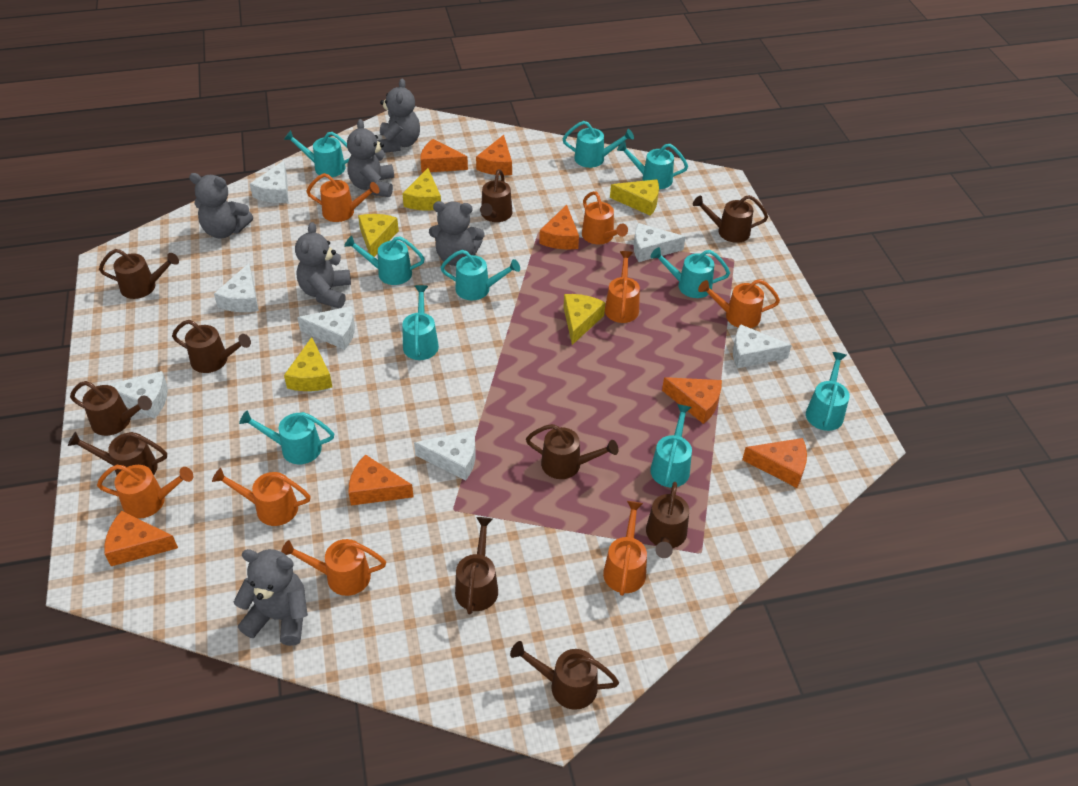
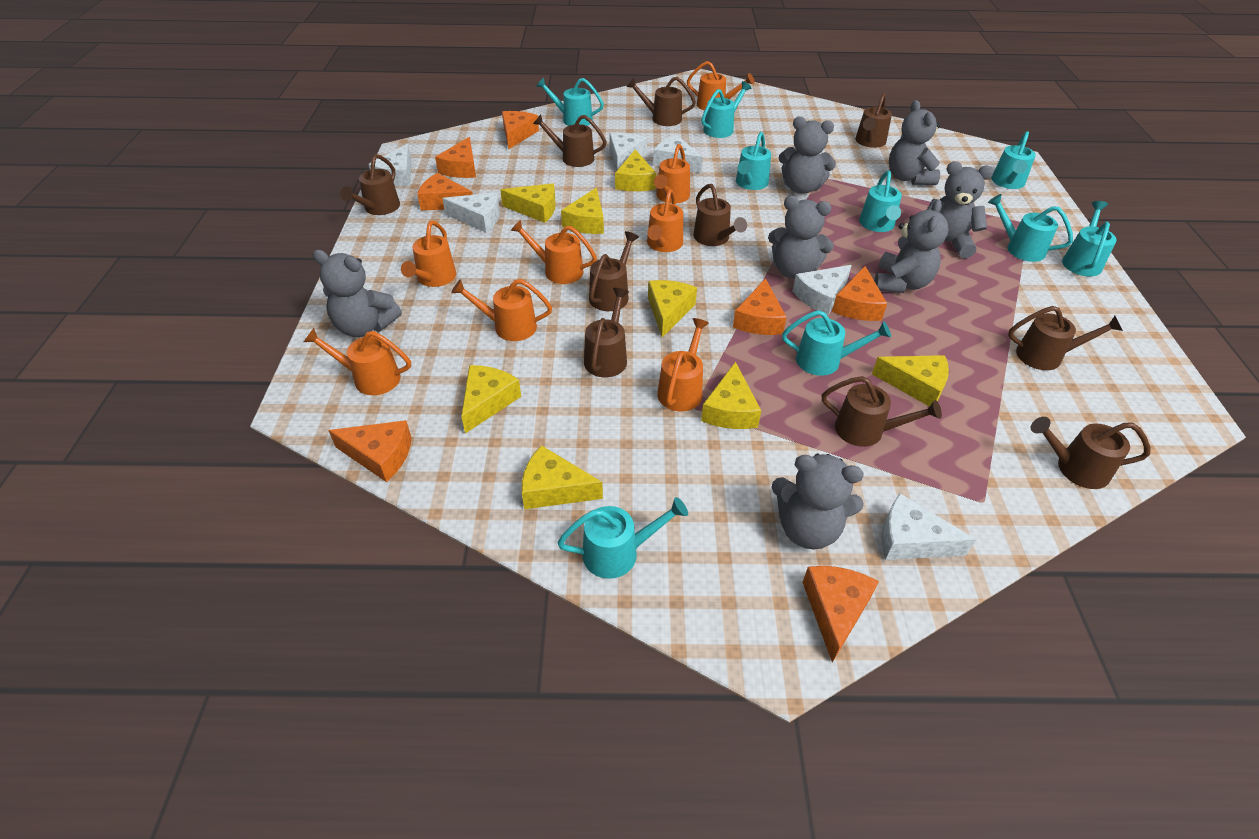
grey teddy bear: 6 -> 7
turquoise watering can: 10 -> 9
white cheese: 7 -> 6
yellow cheese: 5 -> 8

